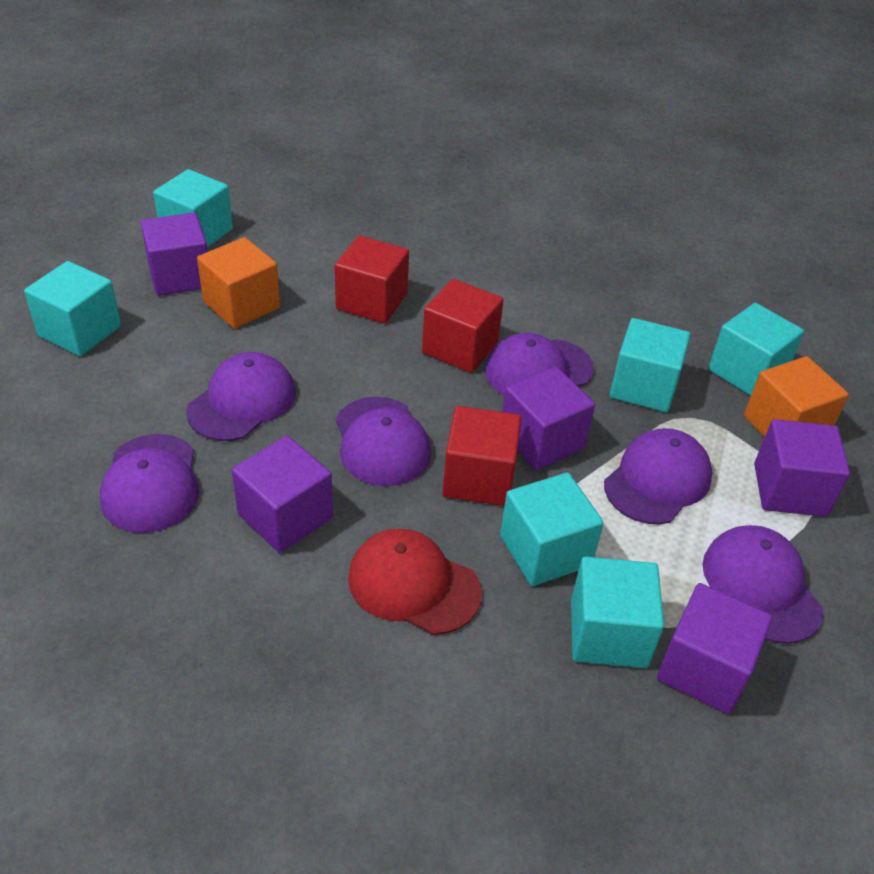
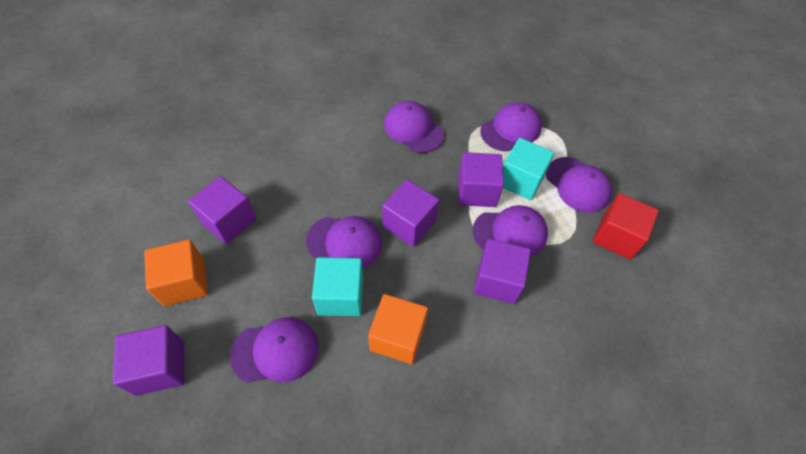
red cap: 1 -> 0
red cube: 3 -> 1
turquoise cube: 6 -> 2

